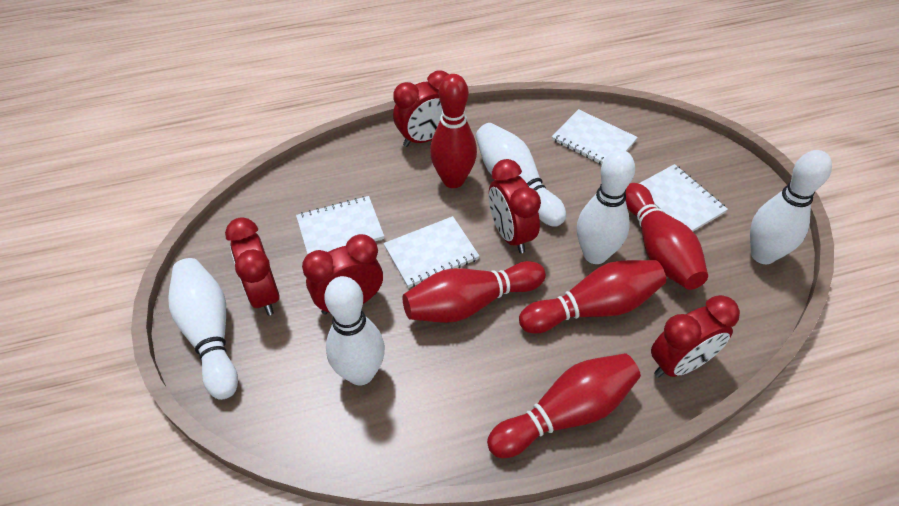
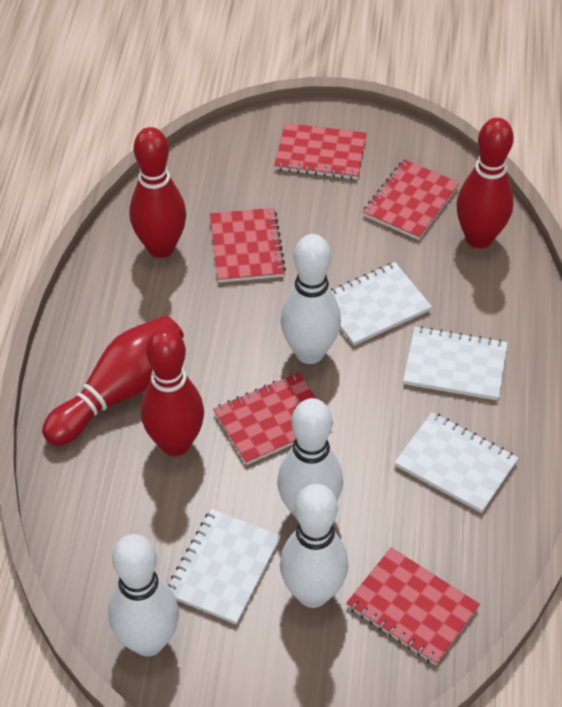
red bowling pin: 5 -> 4
red clock: 5 -> 0
red notebook: 0 -> 5
white bowling pin: 5 -> 4

